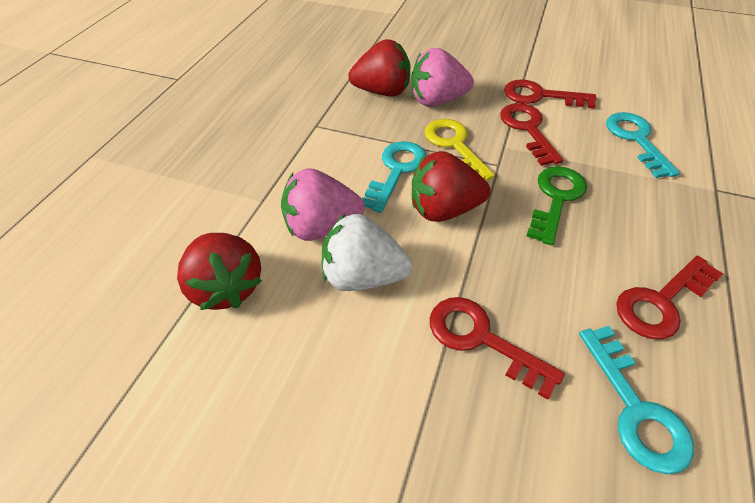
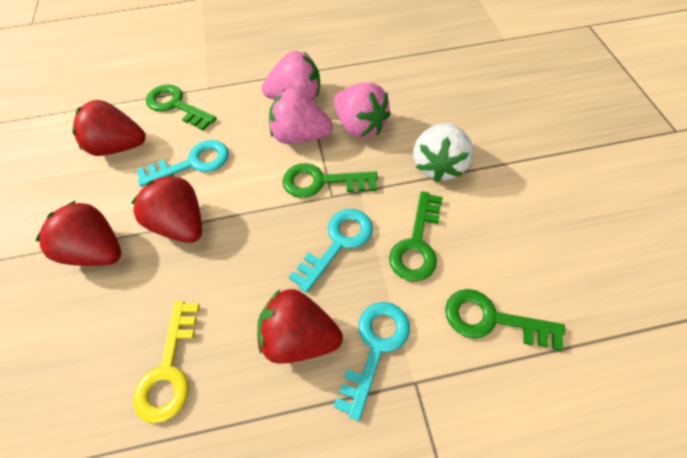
green key: 1 -> 4
pink strawberry: 2 -> 3
red key: 4 -> 0
red strawberry: 3 -> 4

